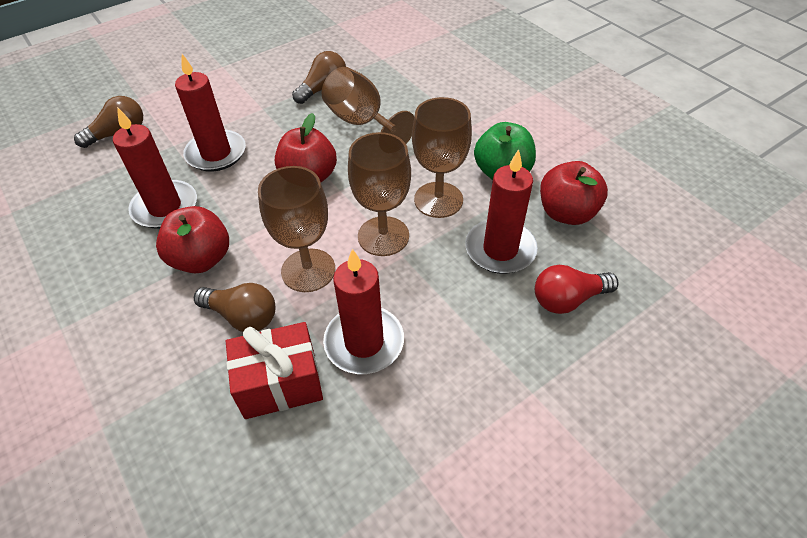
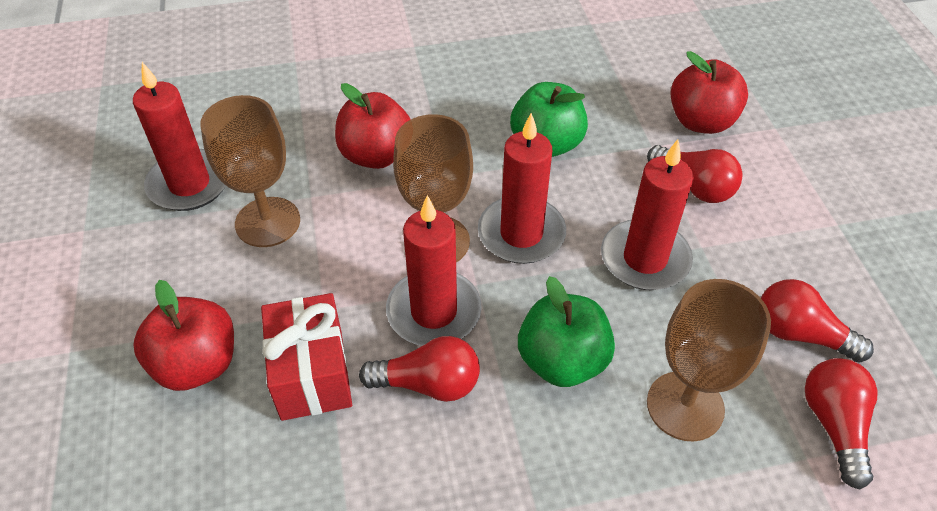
brown goblet: 4 -> 3
brown light bulb: 3 -> 0
green apple: 1 -> 2
red light bulb: 1 -> 4

